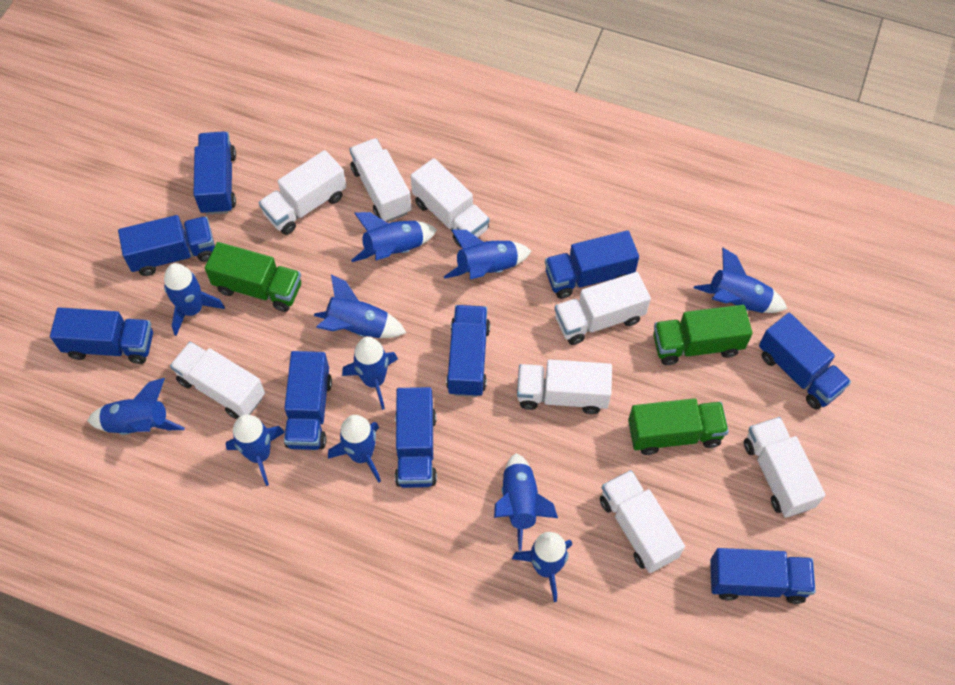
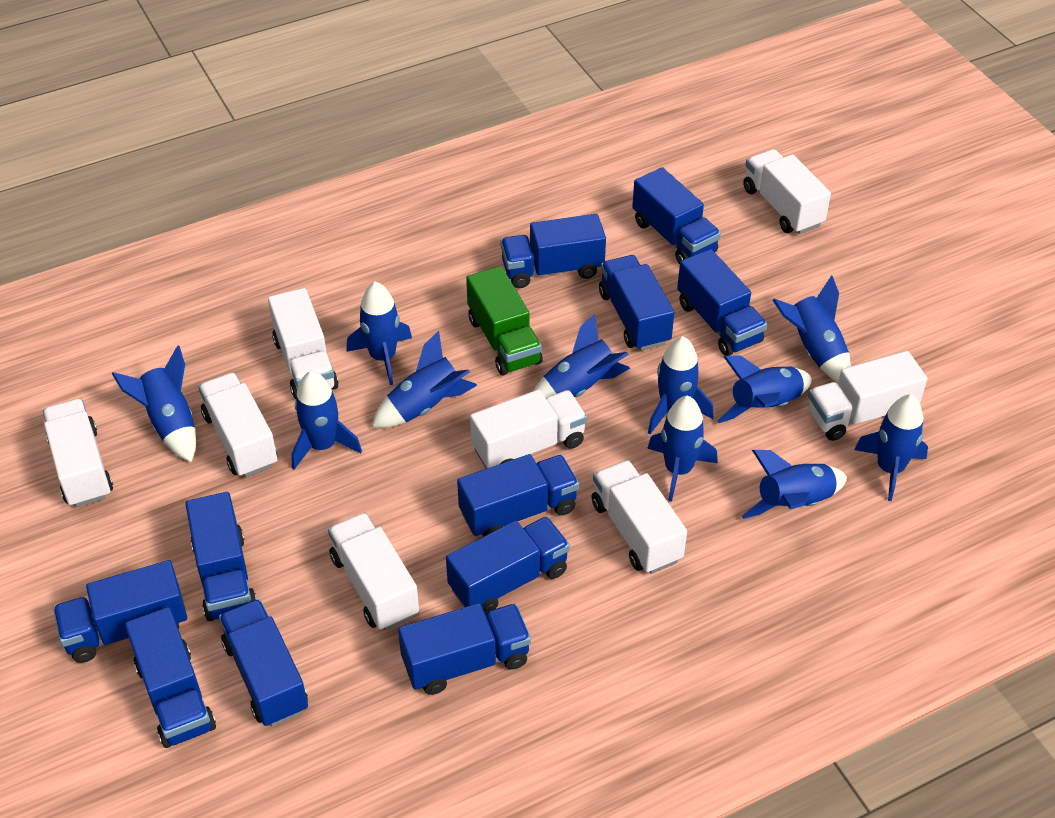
blue truck: 9 -> 11
green truck: 3 -> 1

